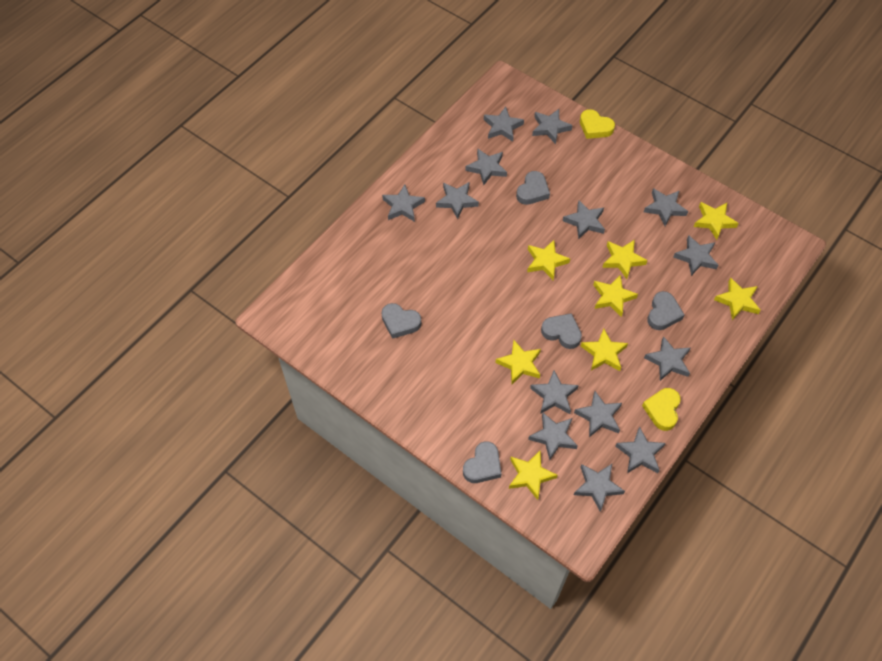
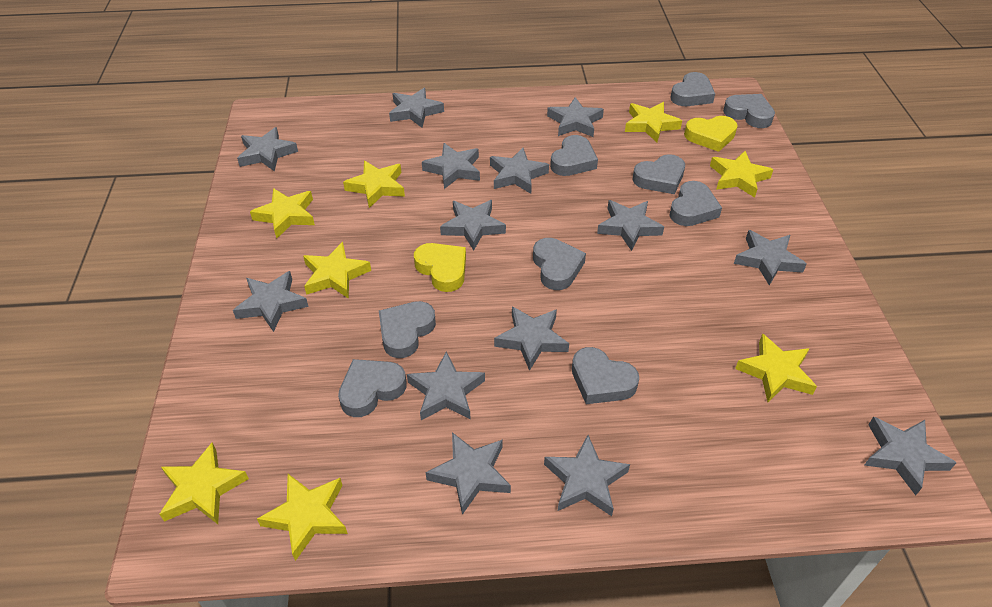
grey heart: 5 -> 9

